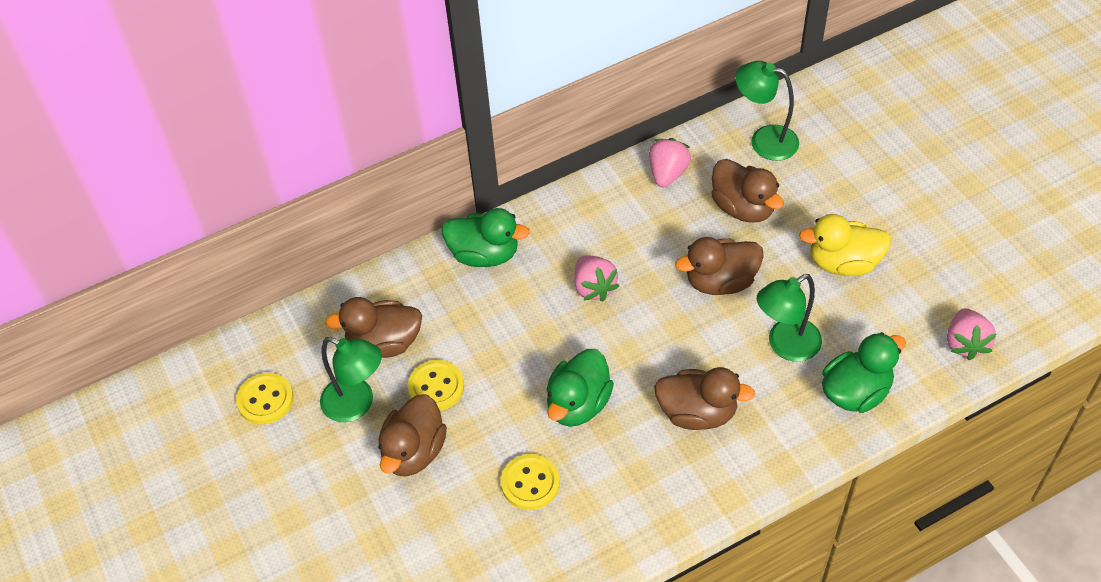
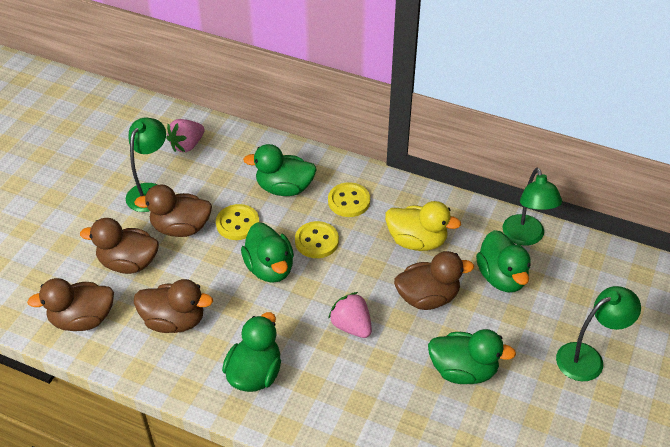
green duck: 3 -> 5
pink strawberry: 3 -> 2

